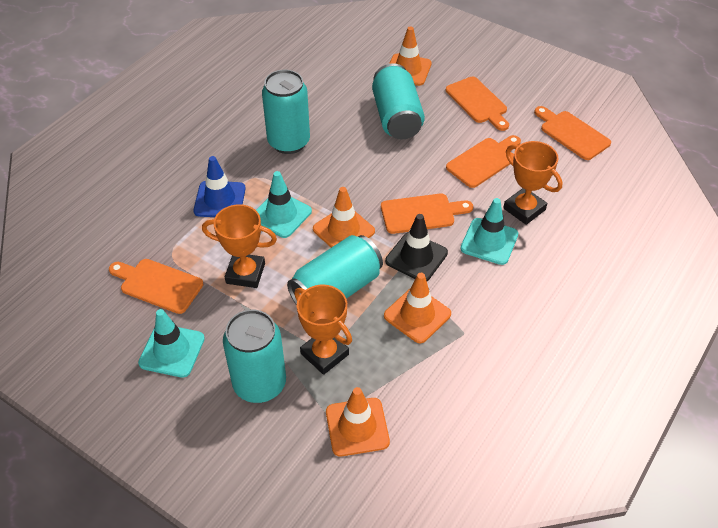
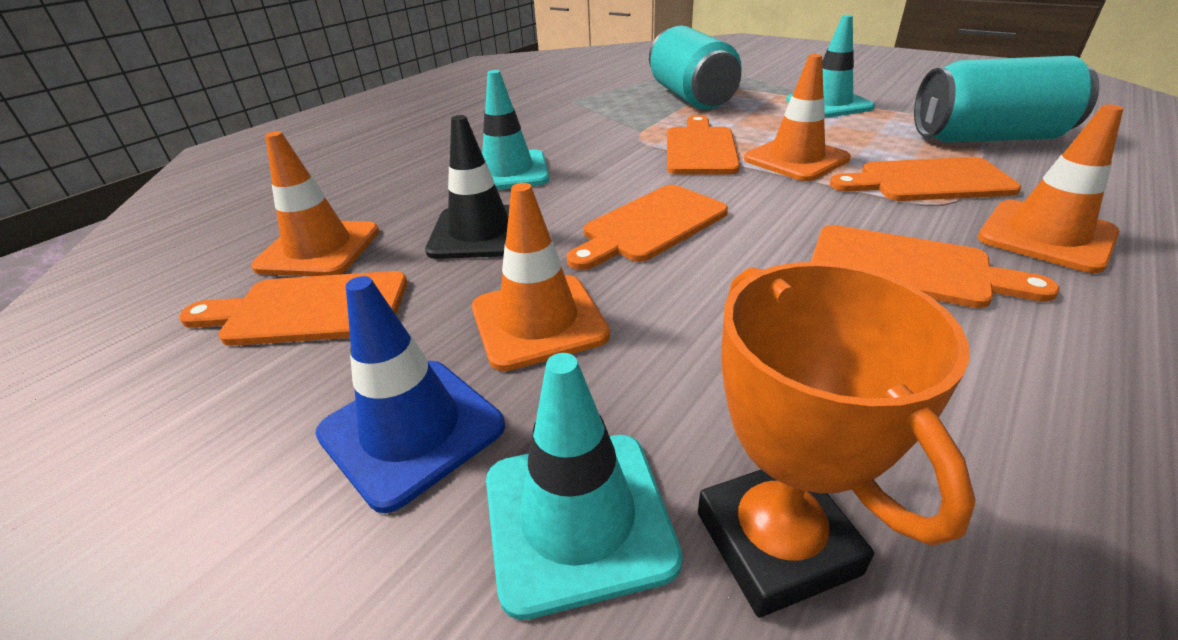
orange trophy: 3 -> 1
turquoise can: 4 -> 2

